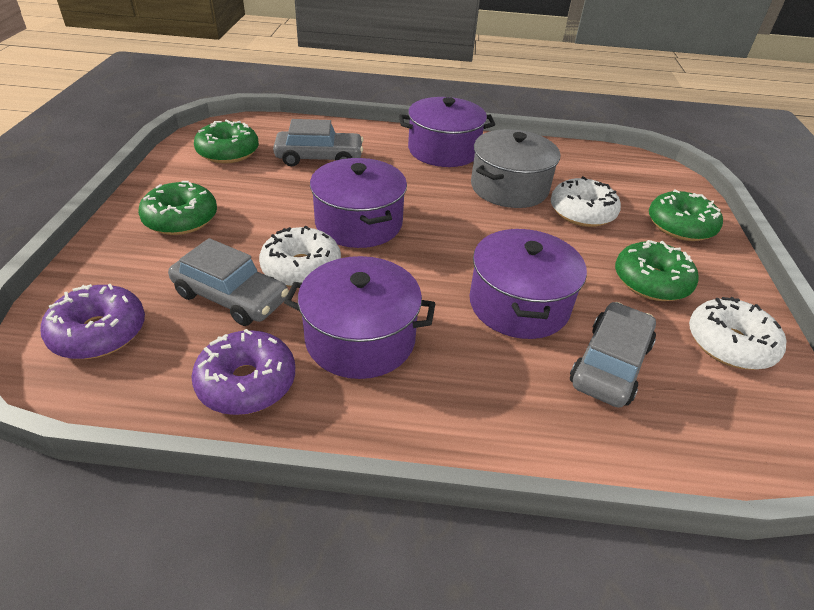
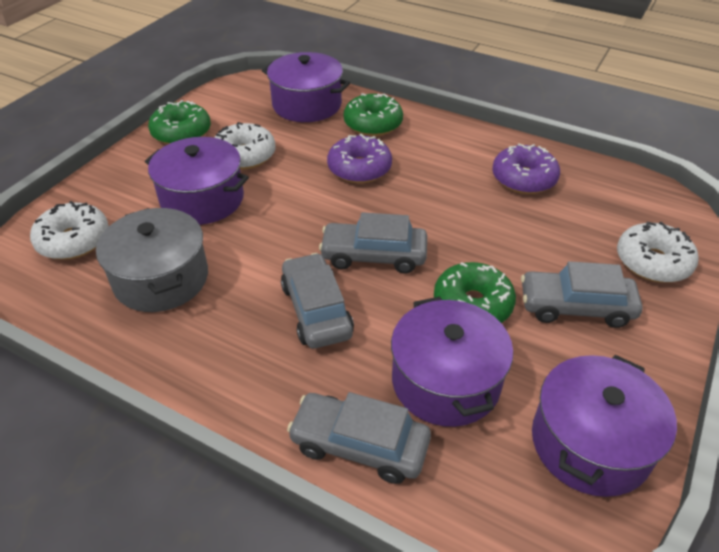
green donut: 4 -> 3
grey car: 3 -> 4

